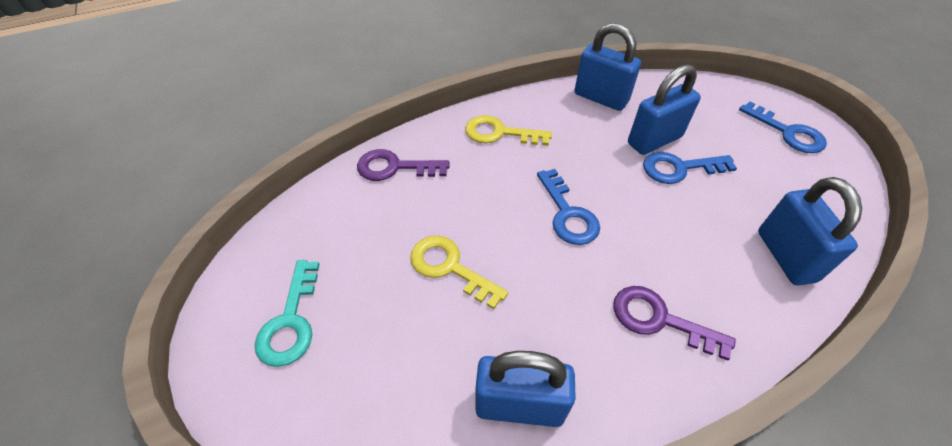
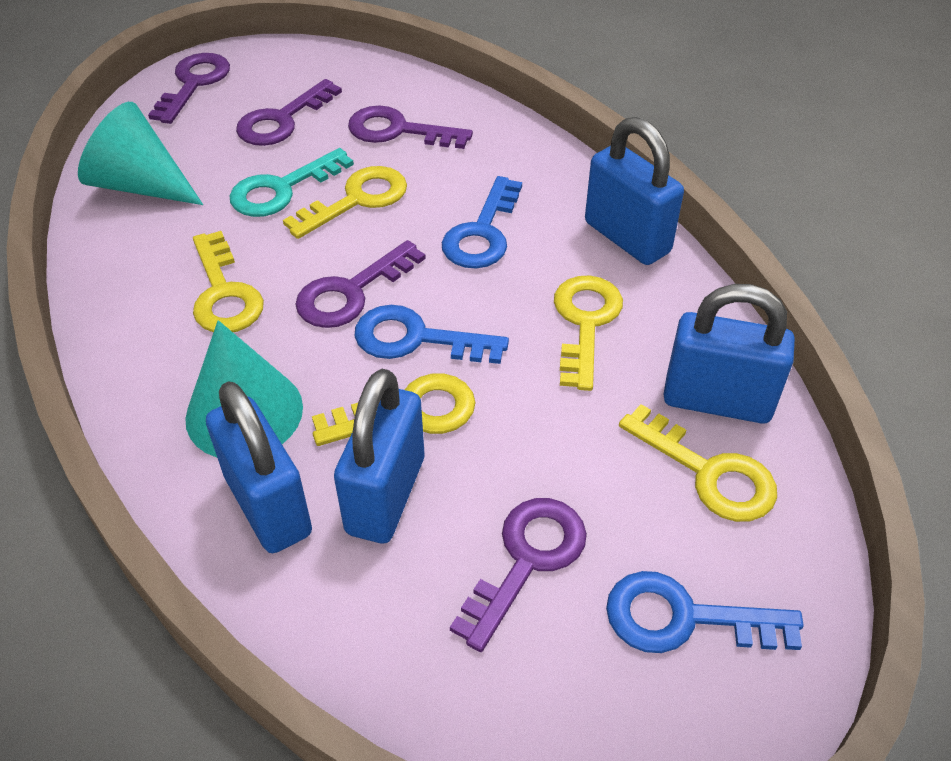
purple key: 2 -> 5
turquoise cone: 0 -> 2
yellow key: 2 -> 5

